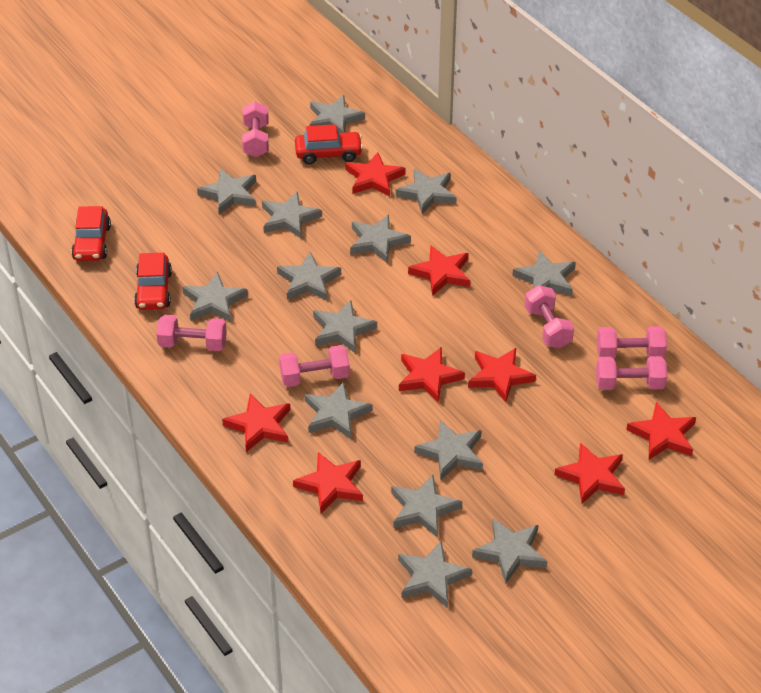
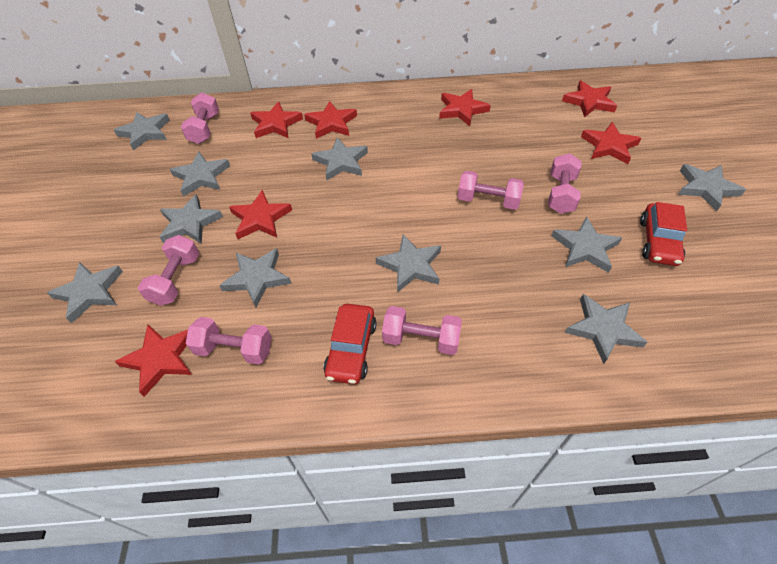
grey star: 14 -> 10
red car: 3 -> 2
red star: 8 -> 7

